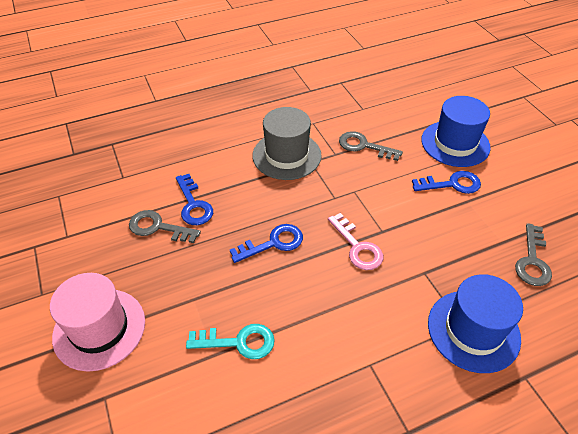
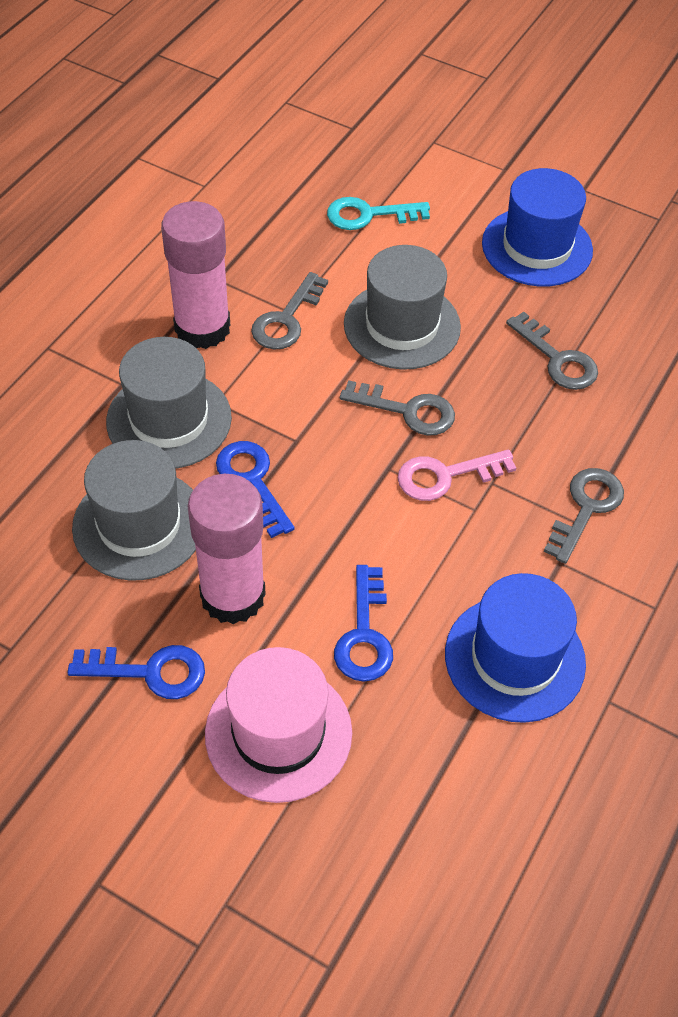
grey hat: 1 -> 3
grey key: 3 -> 4
pink glue stick: 0 -> 2

